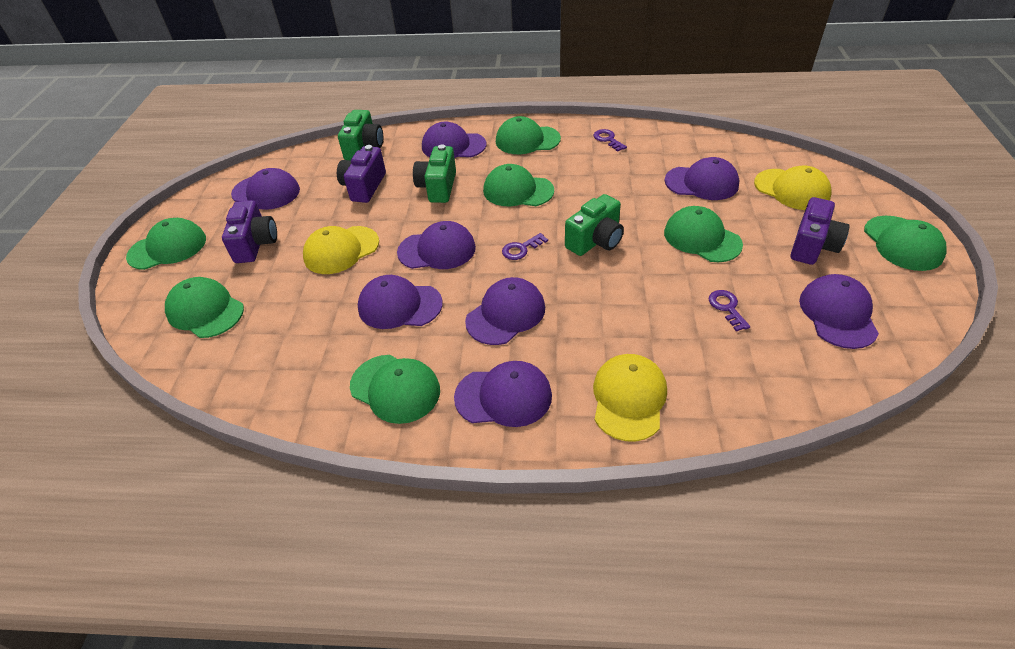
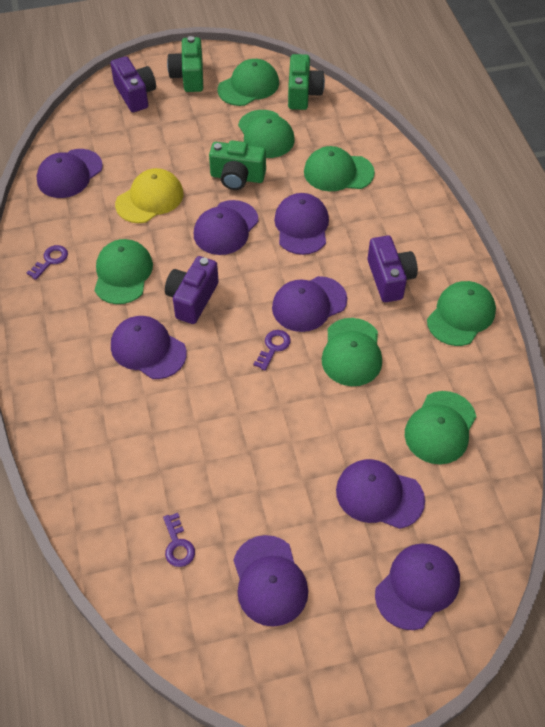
yellow cap: 3 -> 1

